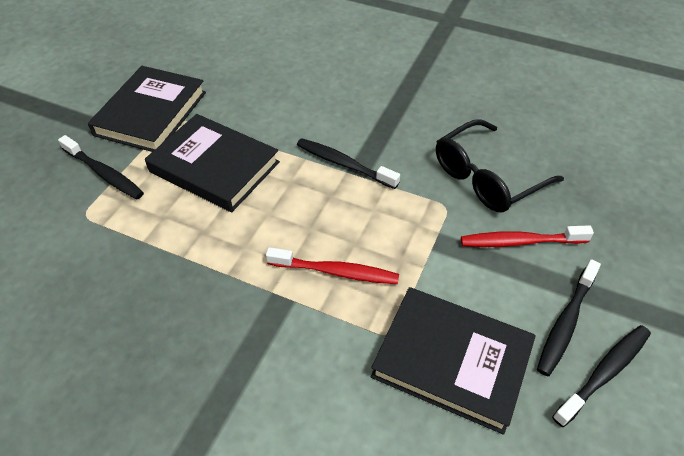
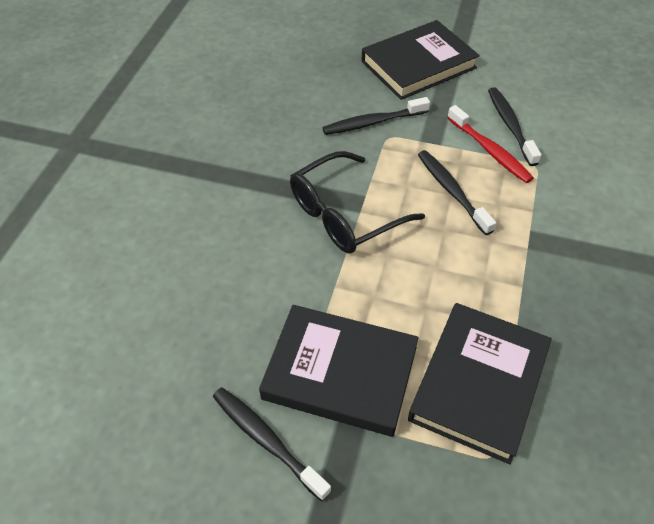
red toothbrush: 2 -> 1

